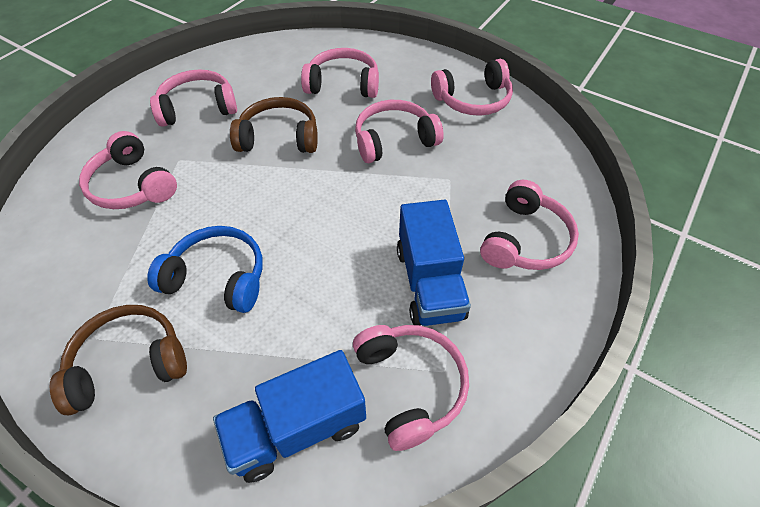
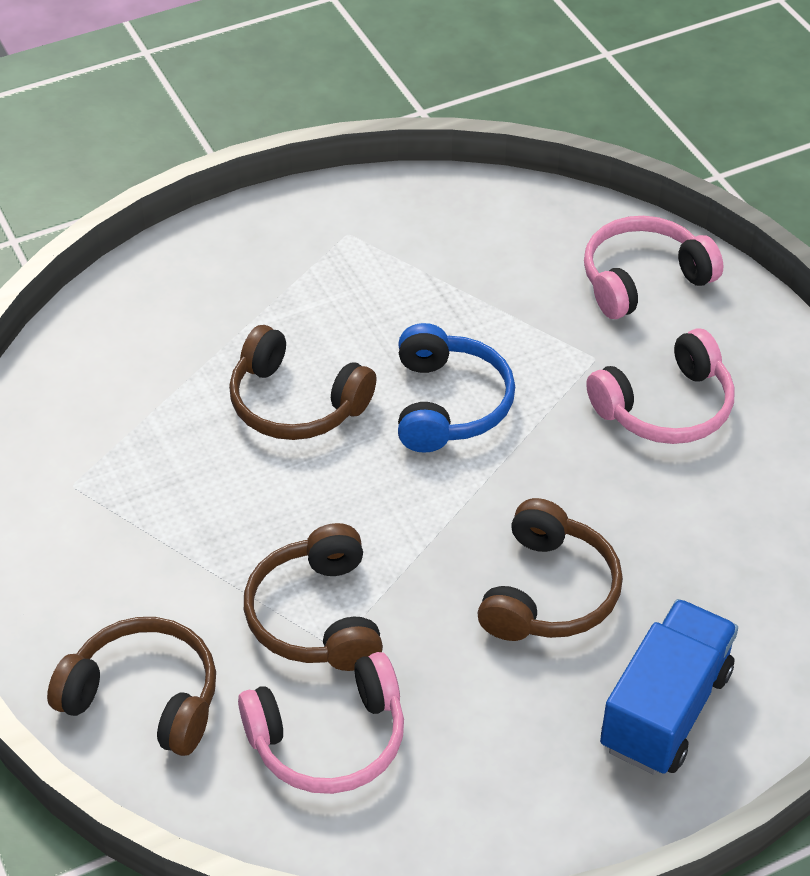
blue truck: 2 -> 1
brown headphones: 2 -> 4
pink headphones: 7 -> 3

